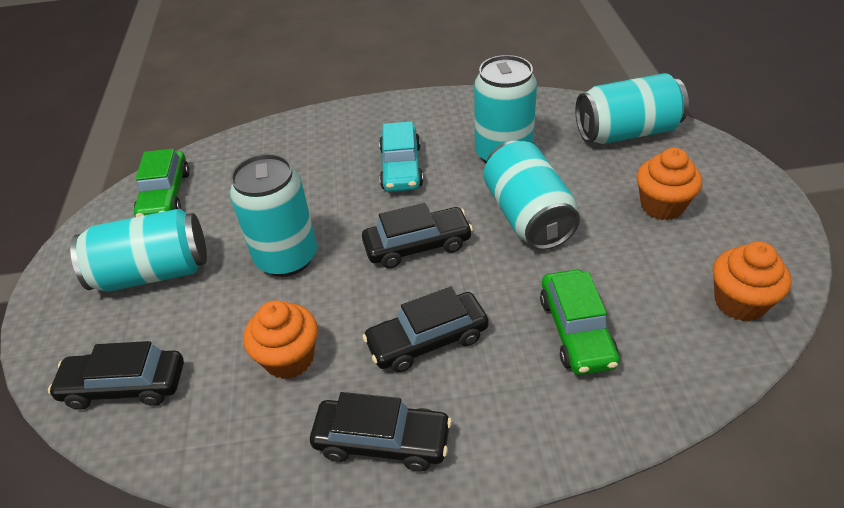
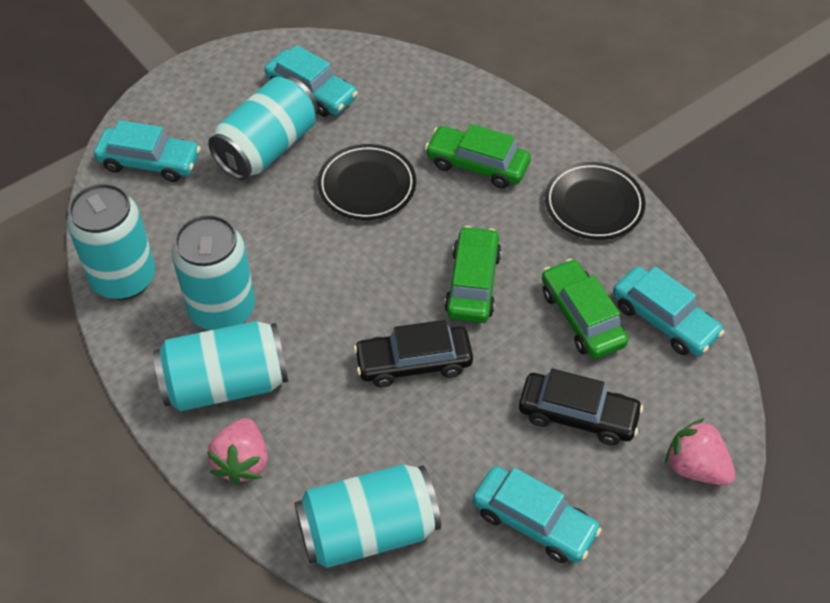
black car: 4 -> 2
black plate: 0 -> 2
green car: 2 -> 3
orange cupcake: 3 -> 0
pink strawberry: 0 -> 2
turquoise car: 1 -> 4

